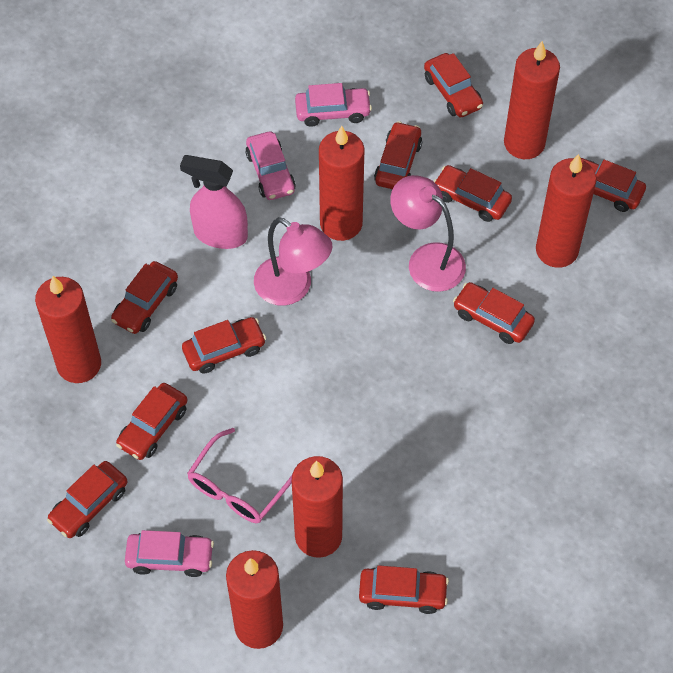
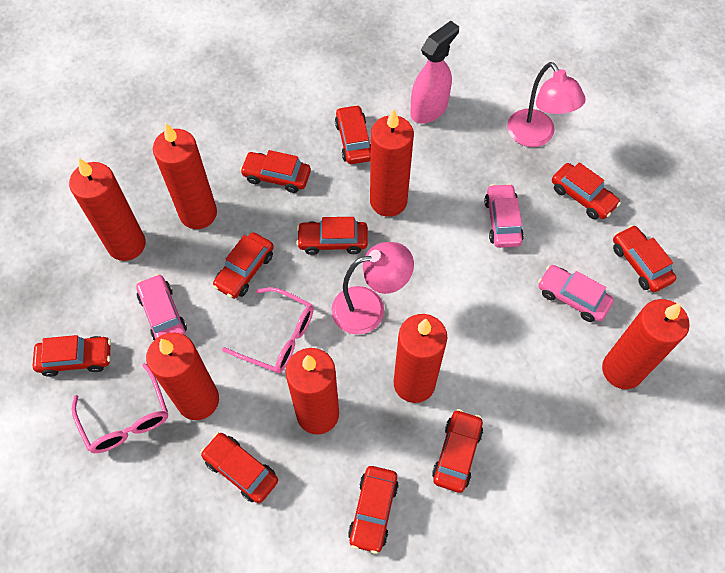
pink glasses: 1 -> 2
red candle: 6 -> 7

